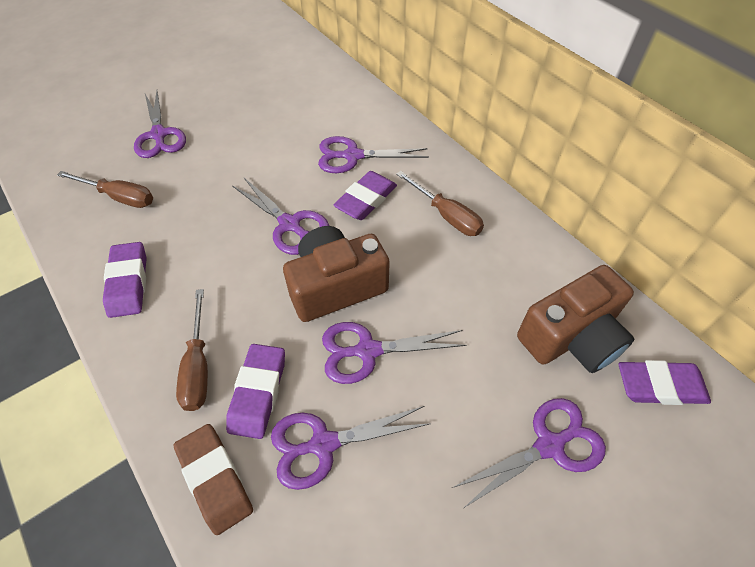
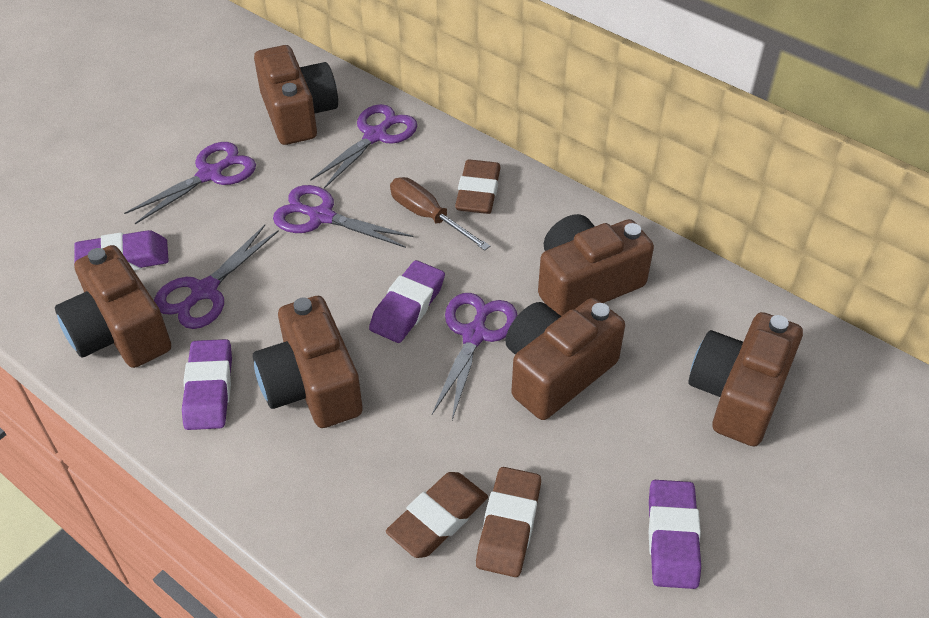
brown camera: 2 -> 6
brown eraser: 1 -> 3
brown screwdriver: 3 -> 1
purple scissors: 6 -> 5

